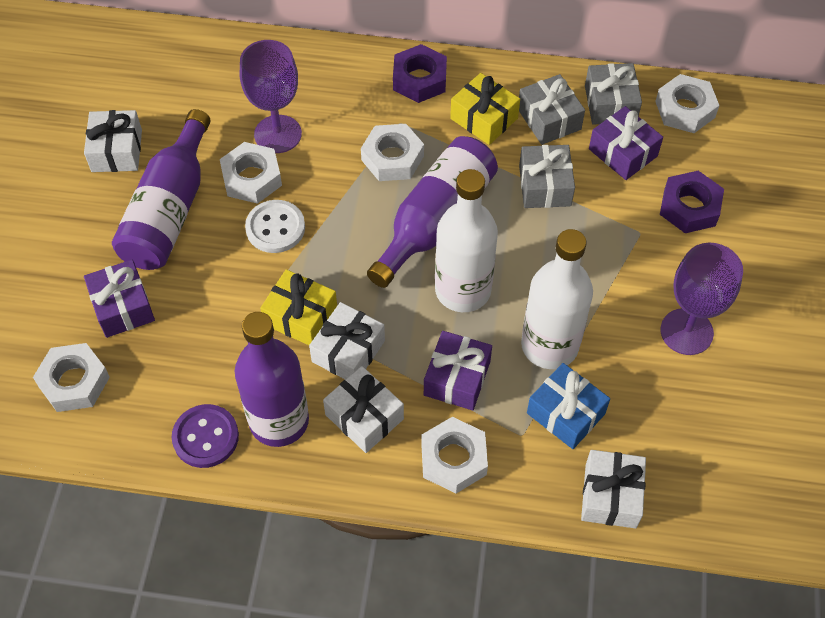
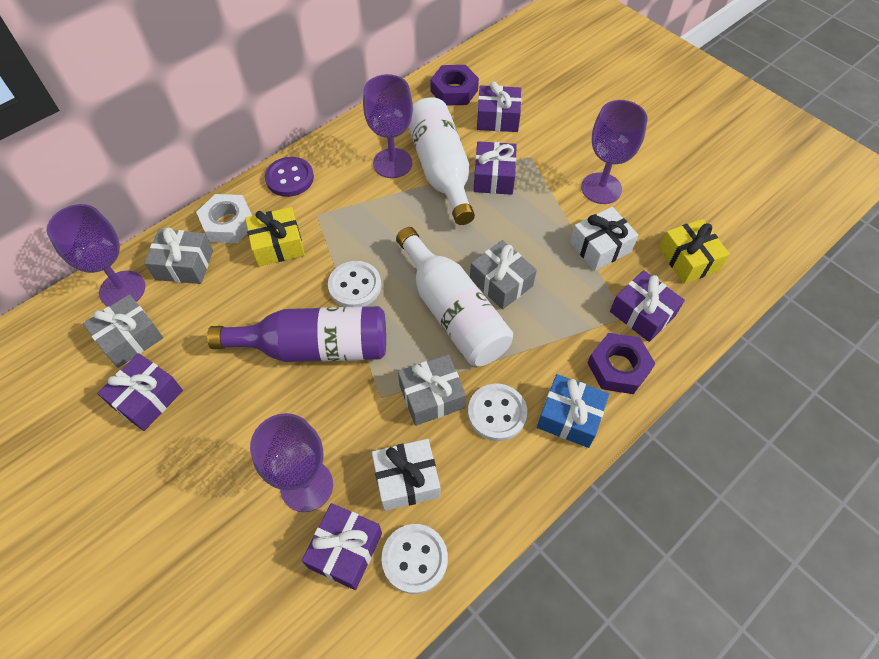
grey gift: 3 -> 4
purple bottle: 3 -> 1
purple gift: 3 -> 5
purple goblet: 2 -> 4
white button: 1 -> 3
white gift: 4 -> 2
white nut: 5 -> 1

